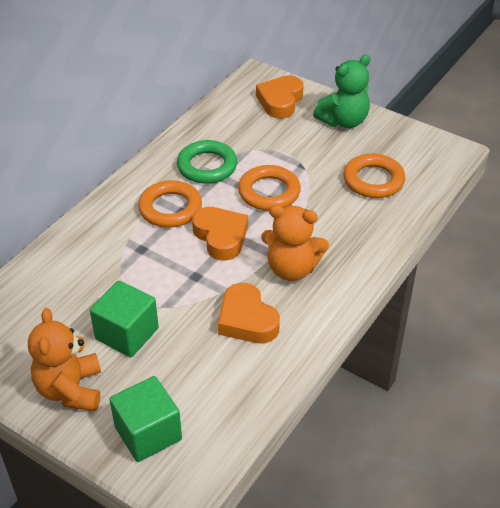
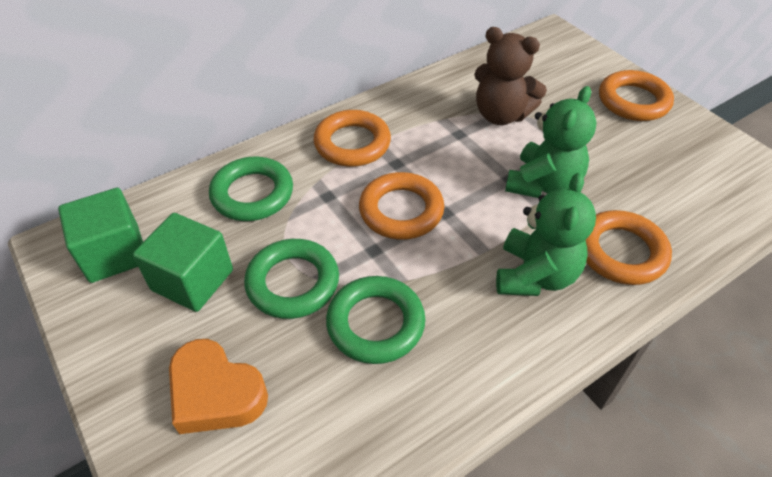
brown teddy bear: 0 -> 1
green ring: 1 -> 3
green teddy bear: 1 -> 2
orange heart: 3 -> 1
orange ring: 3 -> 4
orange teddy bear: 2 -> 0

